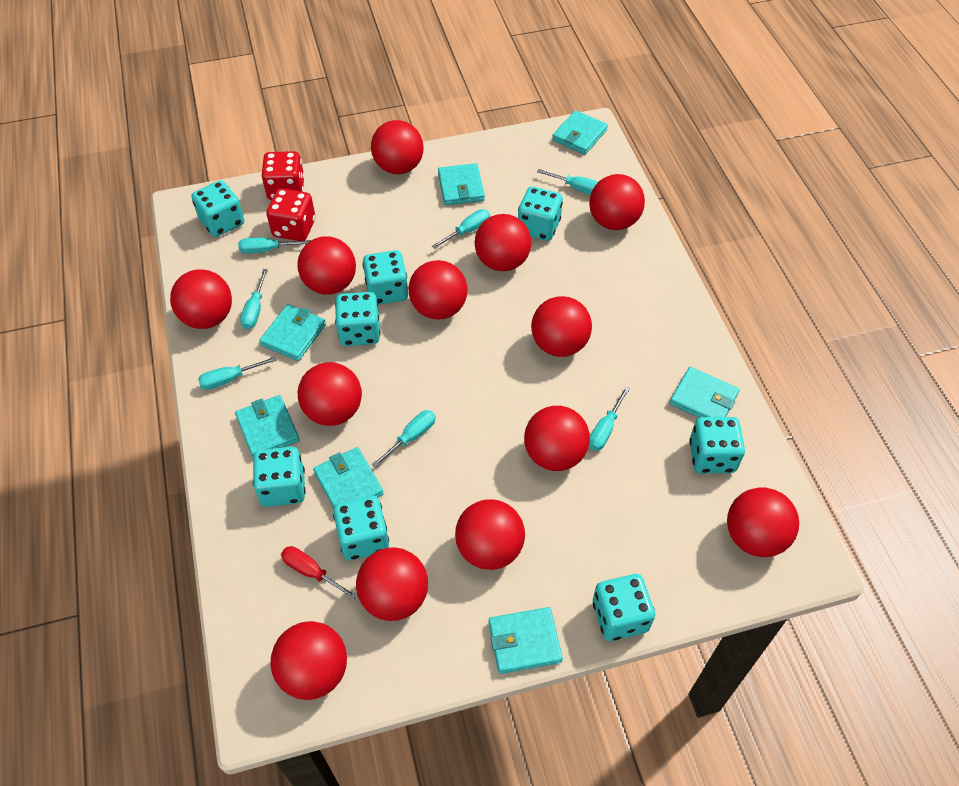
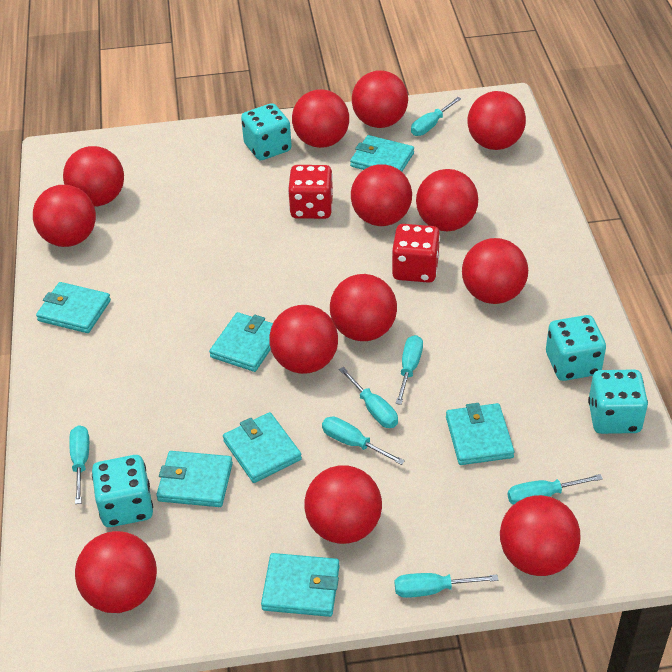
red screwdriver: 1 -> 0
turquoise dice: 8 -> 4

